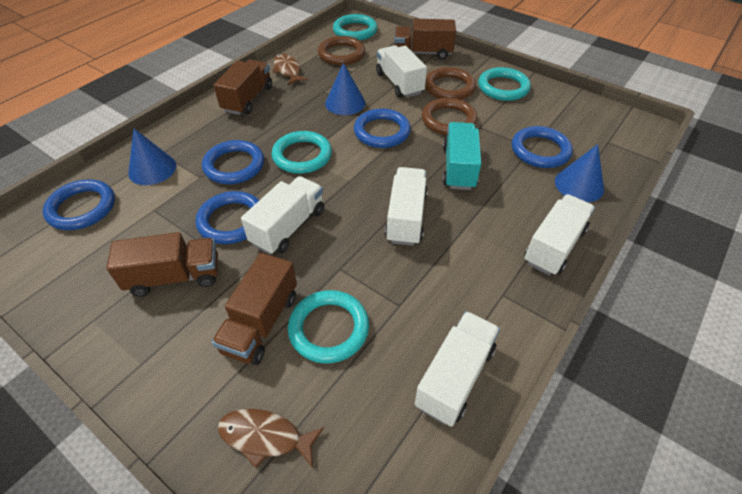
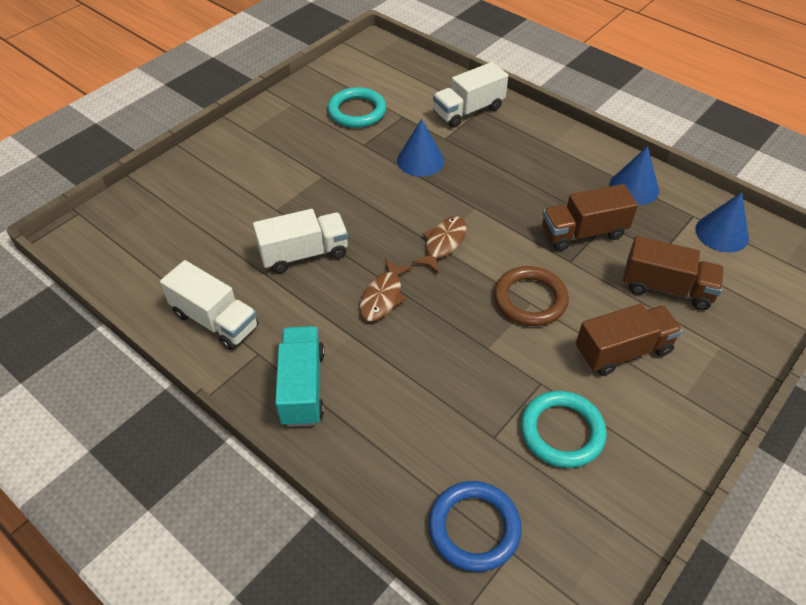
blue ring: 5 -> 1
brown ring: 3 -> 1
brown truck: 4 -> 3
turquoise ring: 4 -> 2
white truck: 5 -> 3

